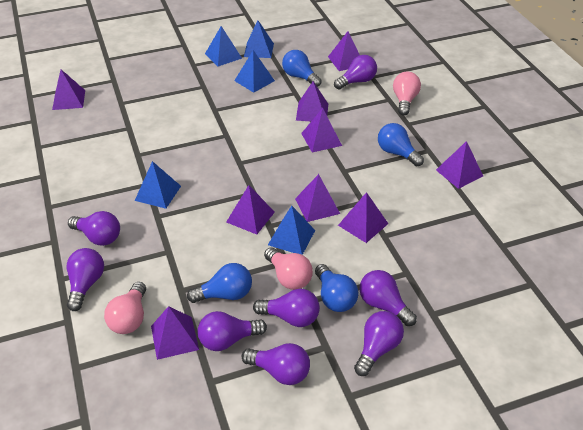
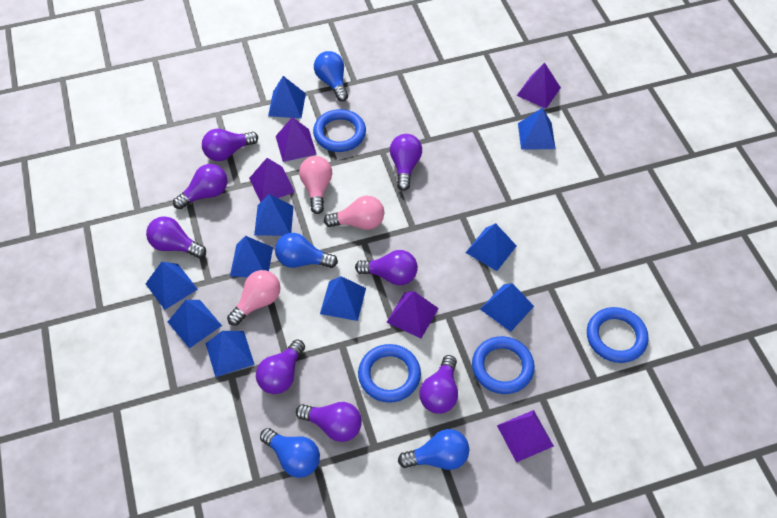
blue pyramid: 5 -> 10
blue ring: 0 -> 4
purple pyramid: 9 -> 5

